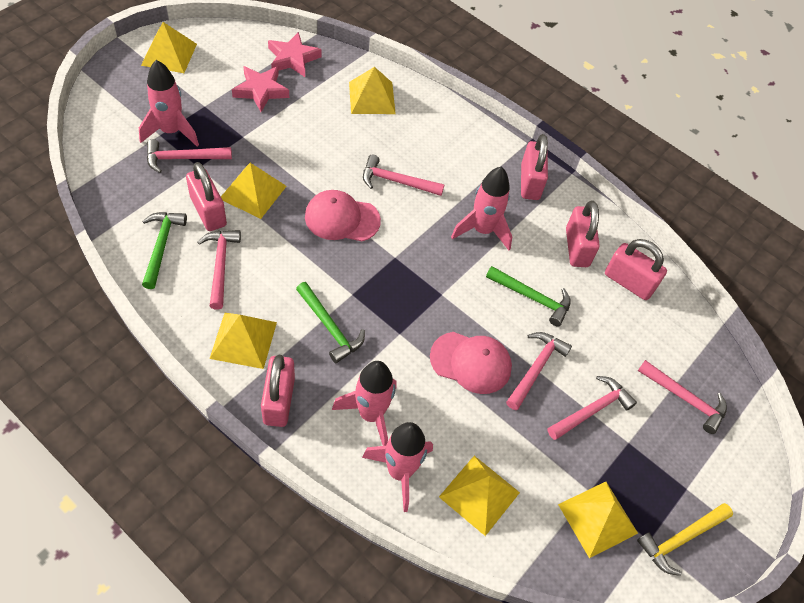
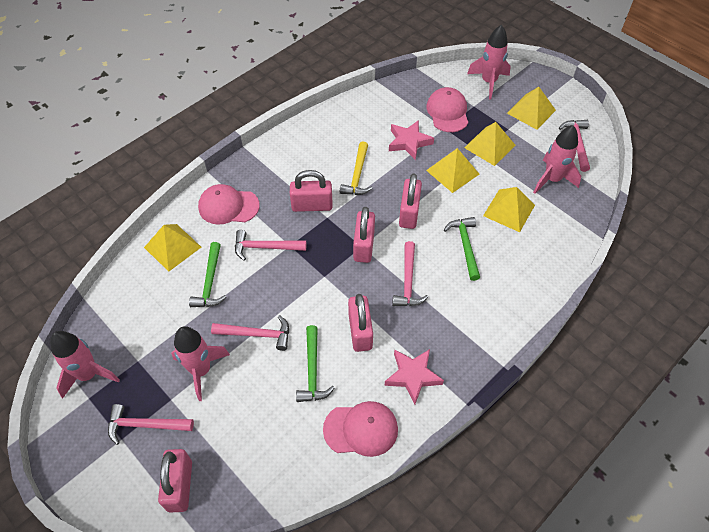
pink cap: 2 -> 3
pink hammer: 6 -> 5
yellow pyramid: 6 -> 5

